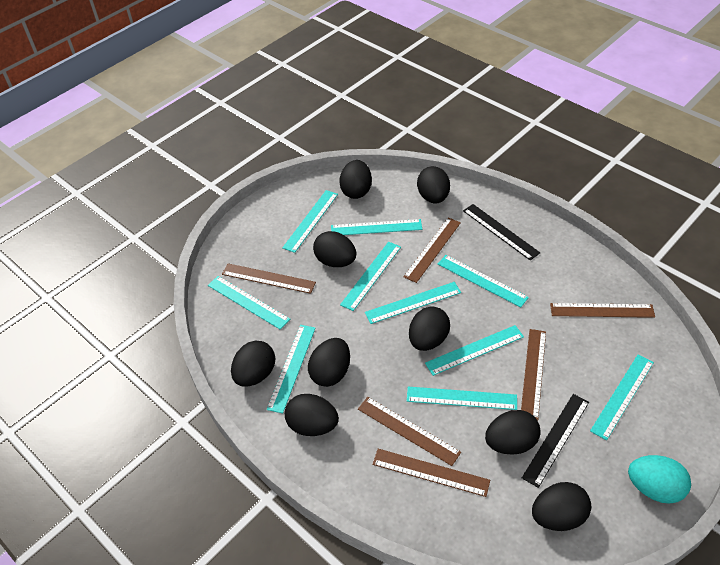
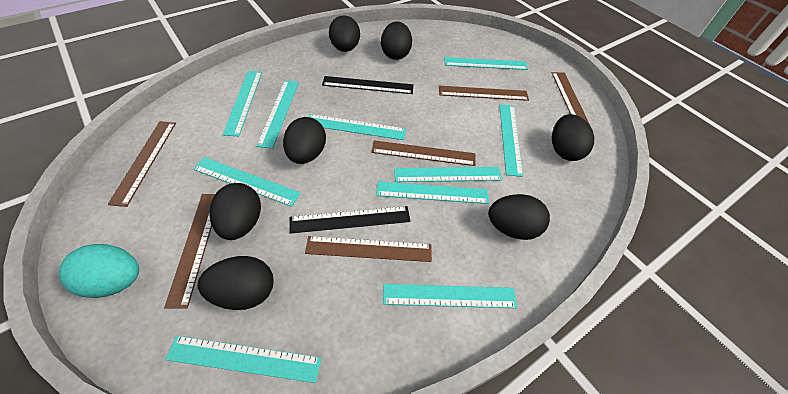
black egg: 9 -> 7

